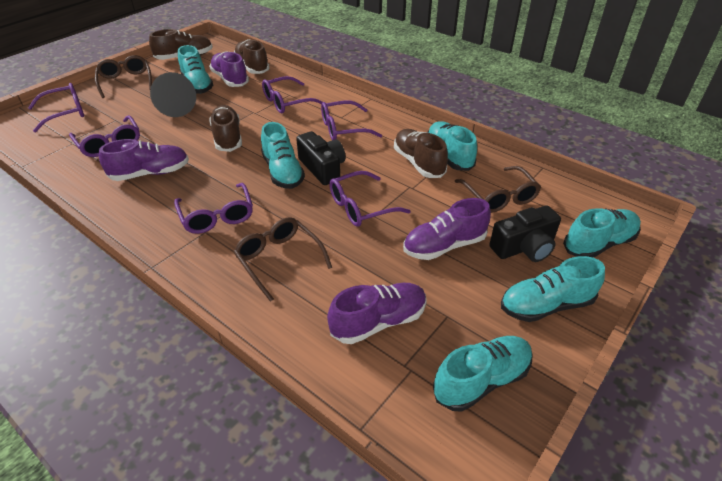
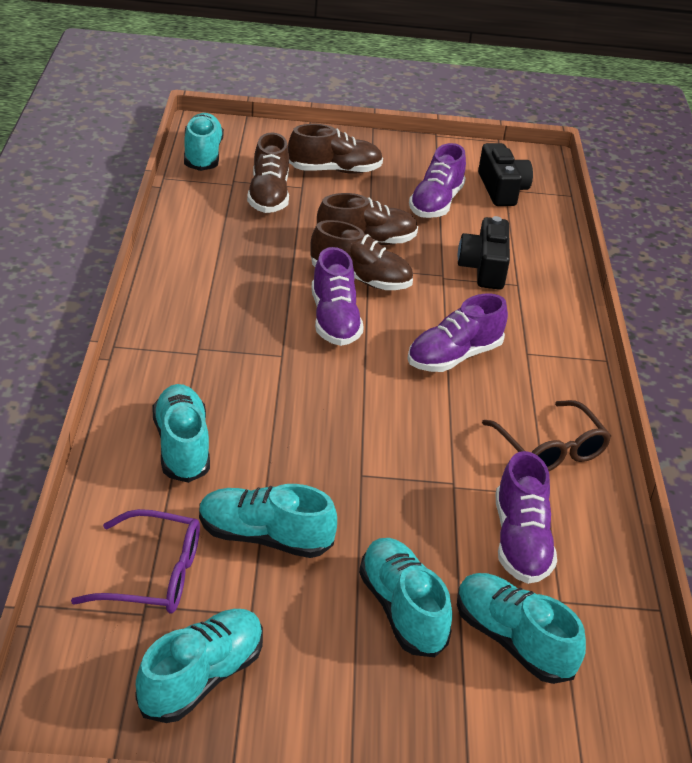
black cone: 1 -> 0
brown glasses: 3 -> 1
purple glasses: 6 -> 1

